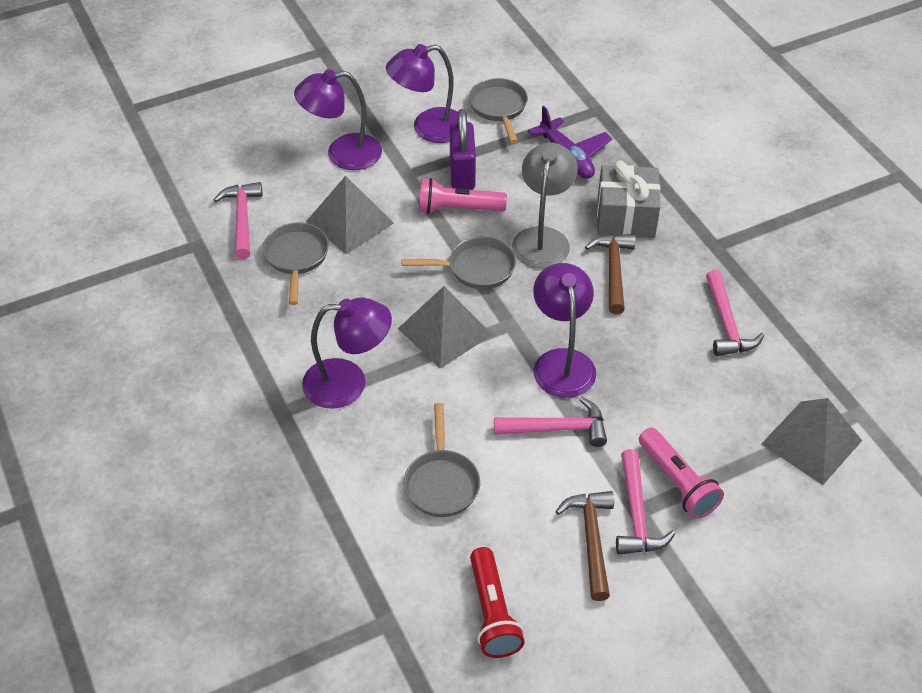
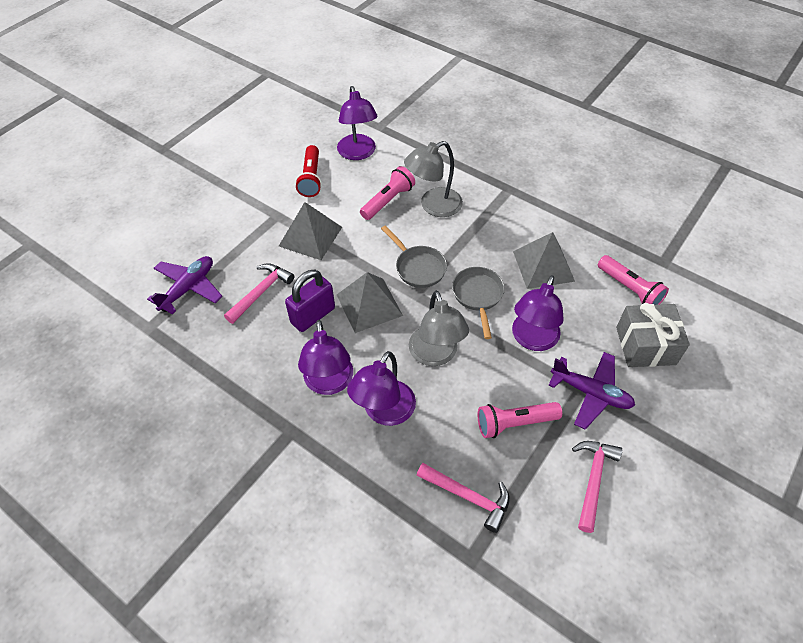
brown hammer: 2 -> 0
grey lamp: 1 -> 2
grey pan: 4 -> 2
pink flashlight: 2 -> 3
pink hammer: 4 -> 3
purple plane: 1 -> 2

